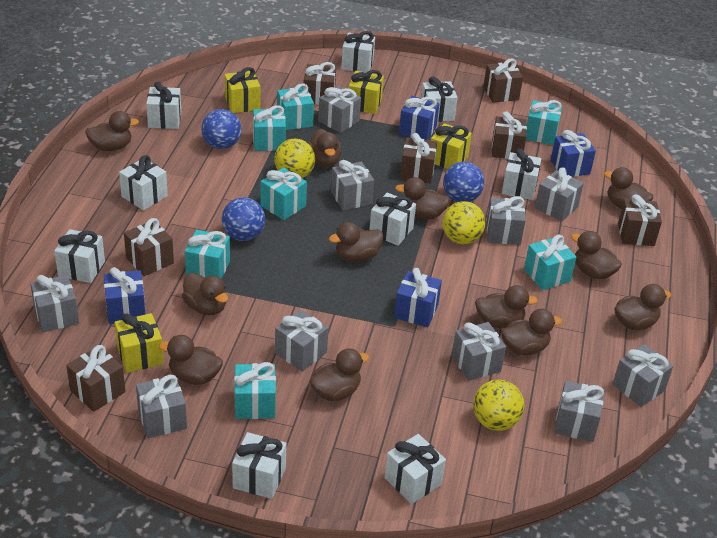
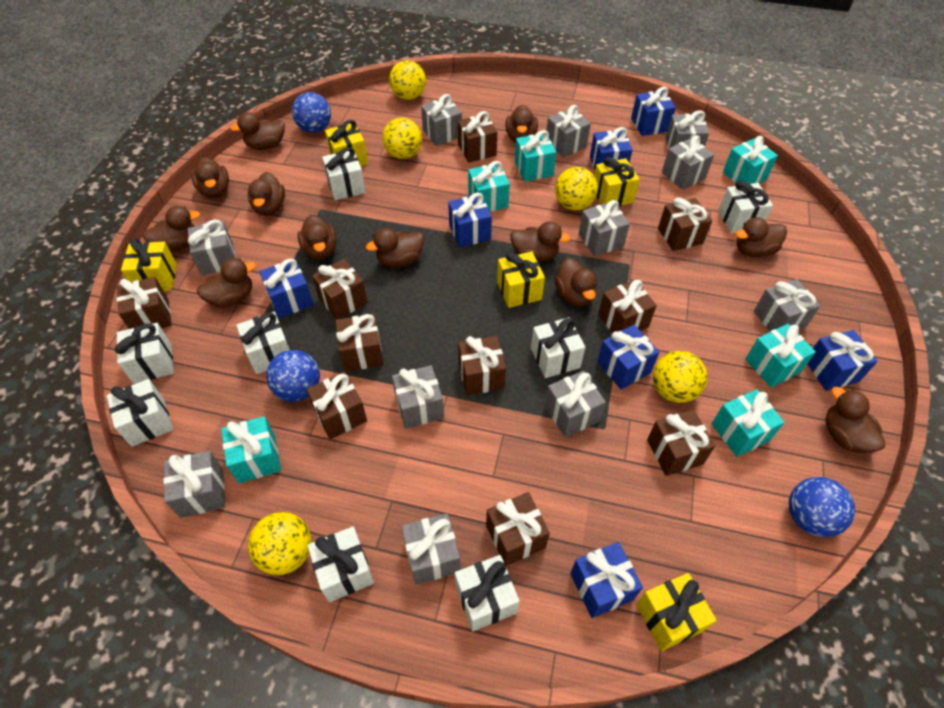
blue gift: 4 -> 7
brown gift: 7 -> 10
grey gift: 10 -> 11
turquoise gift: 7 -> 6
white gift: 9 -> 8
yellow ball: 3 -> 5
yellow gift: 4 -> 5

